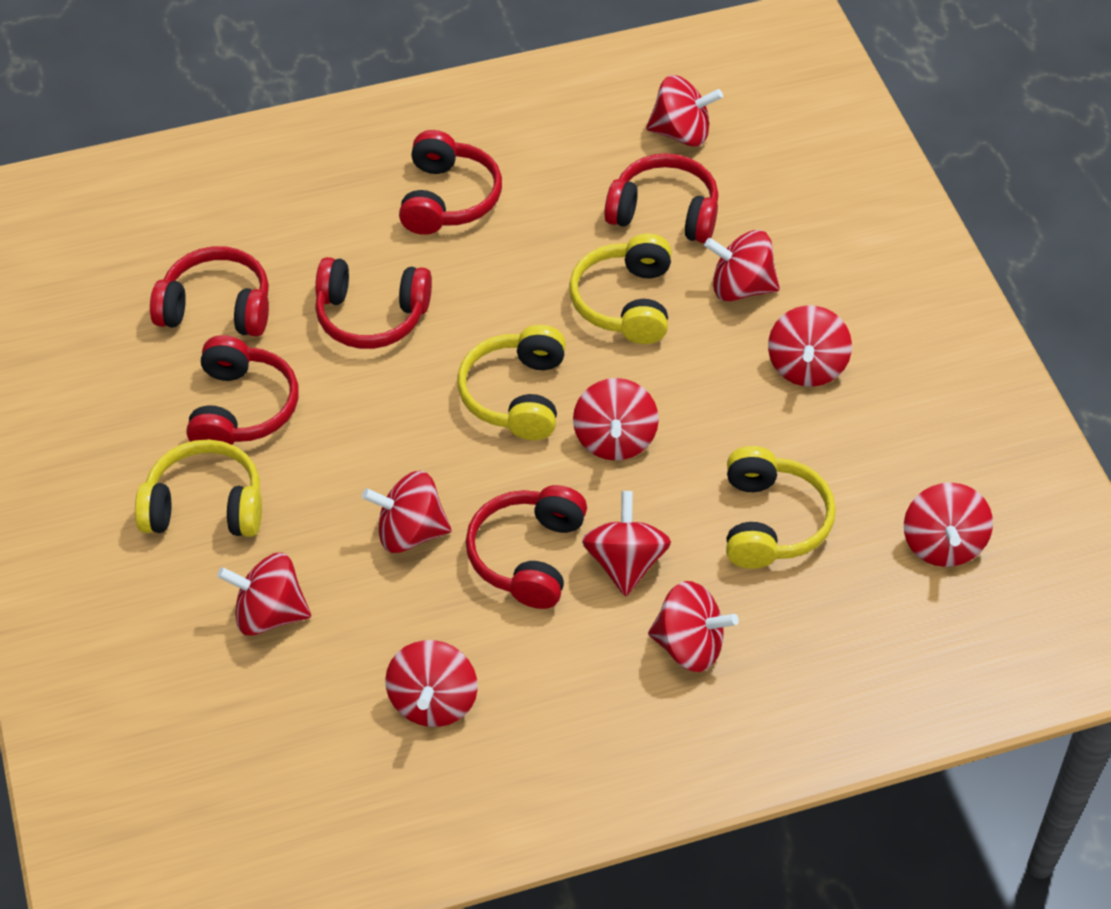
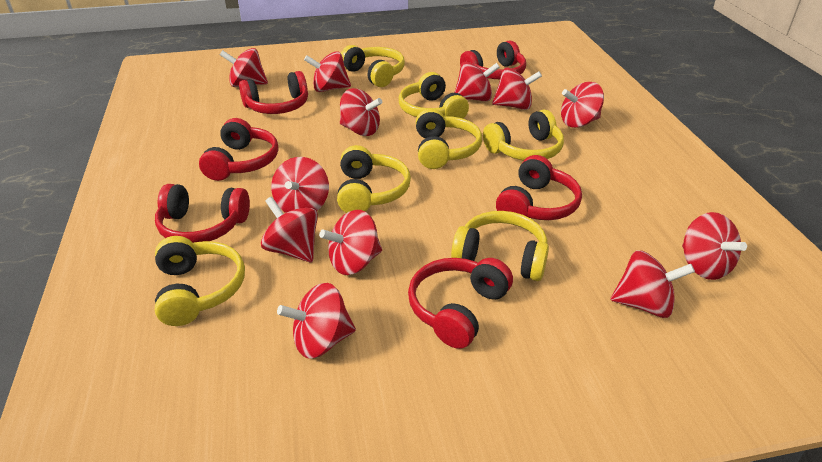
red spinning top: 10 -> 12
yellow headphones: 4 -> 7

